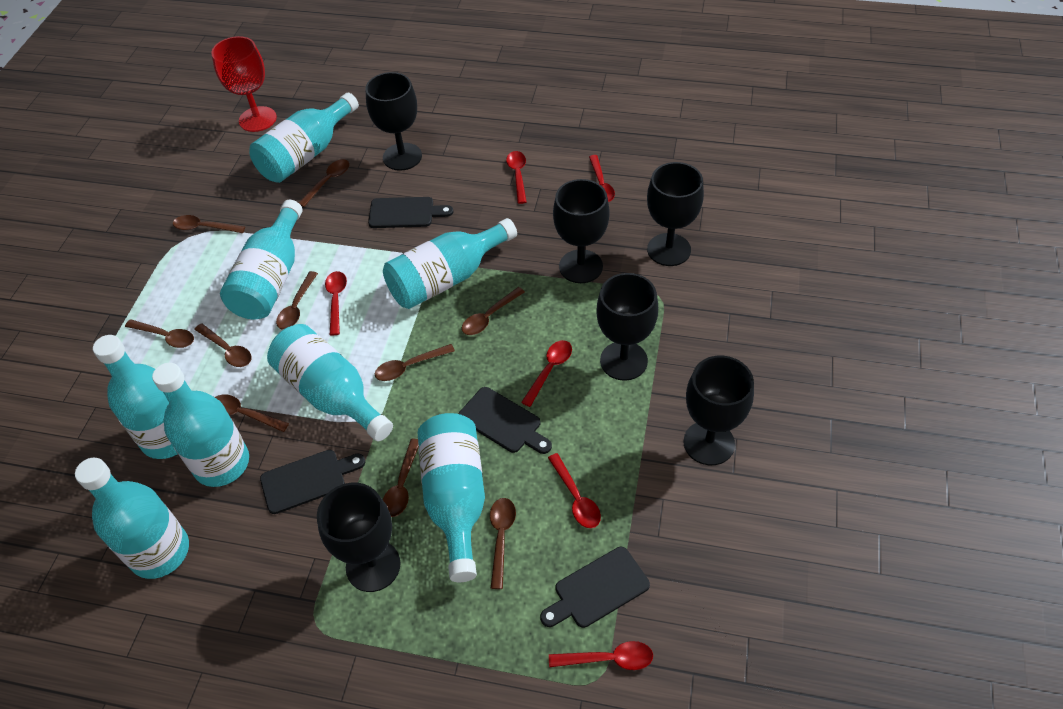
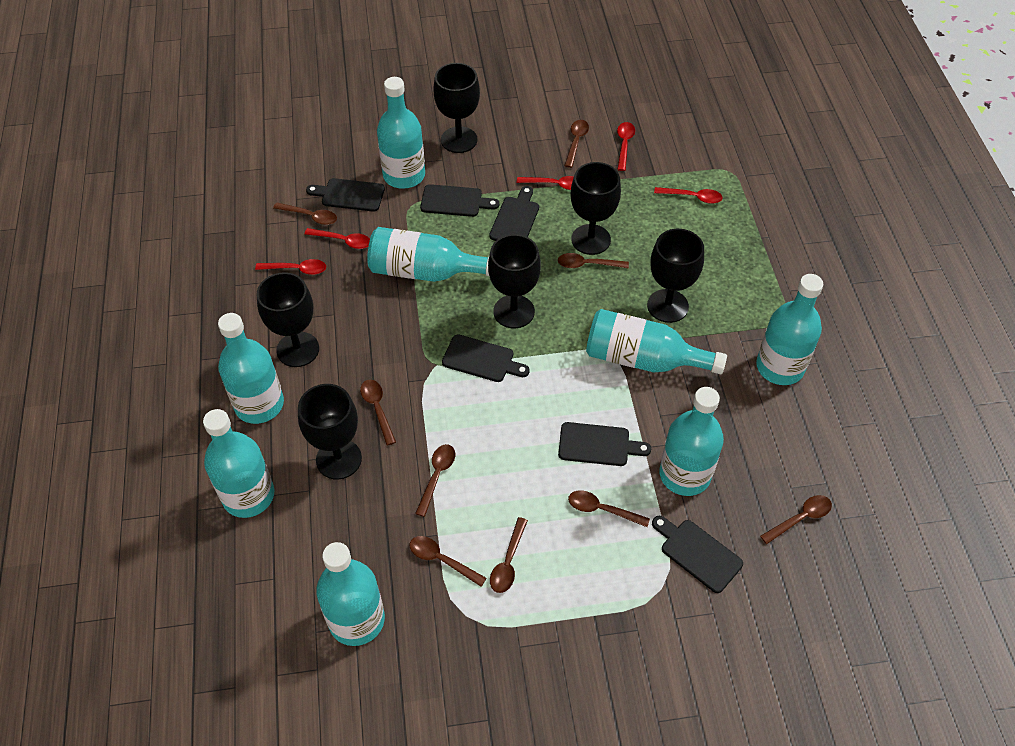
black cutting board: 4 -> 6
brown spoon: 10 -> 9
red goblet: 1 -> 0
red spoon: 6 -> 5

